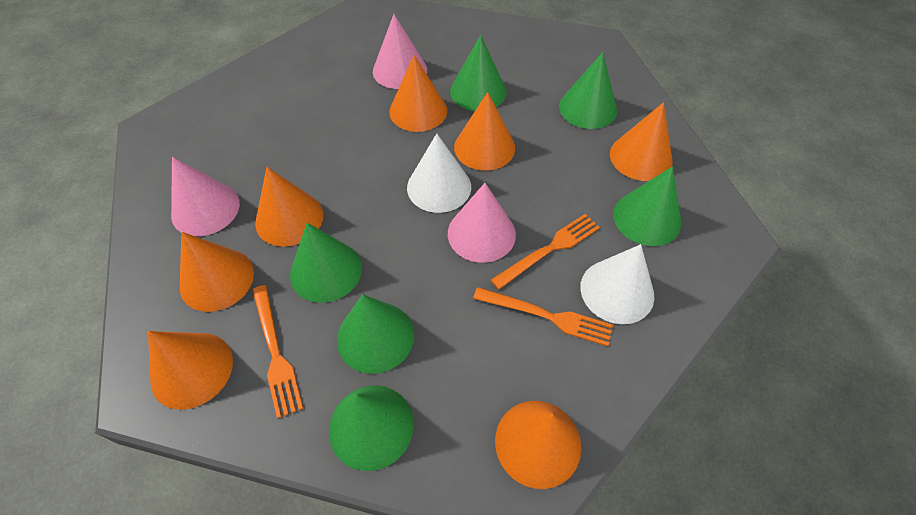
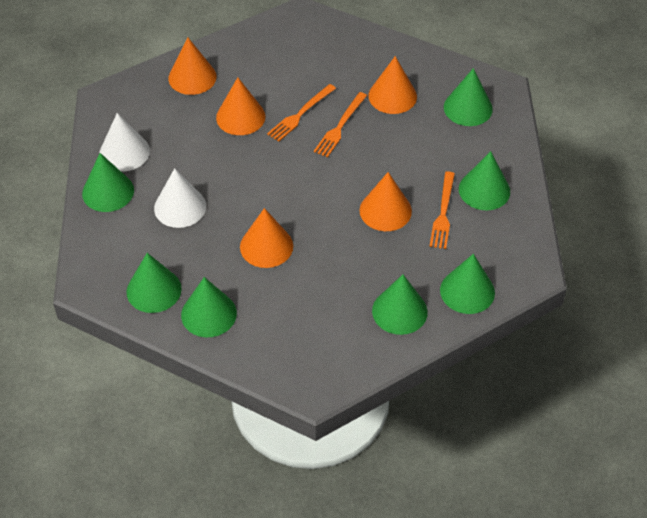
green cone: 6 -> 7
orange cone: 7 -> 5
pink cone: 3 -> 0

